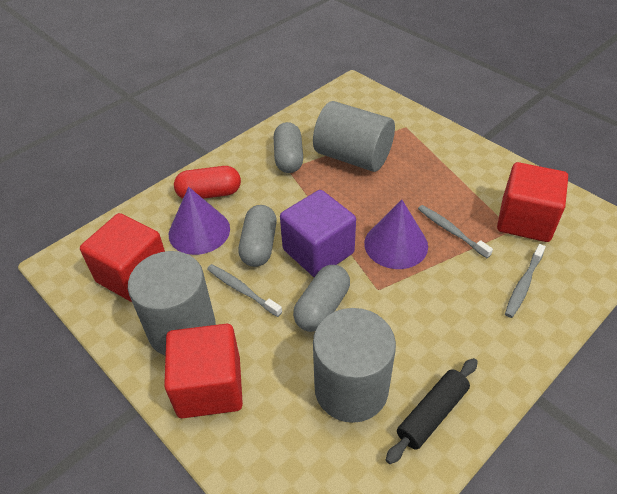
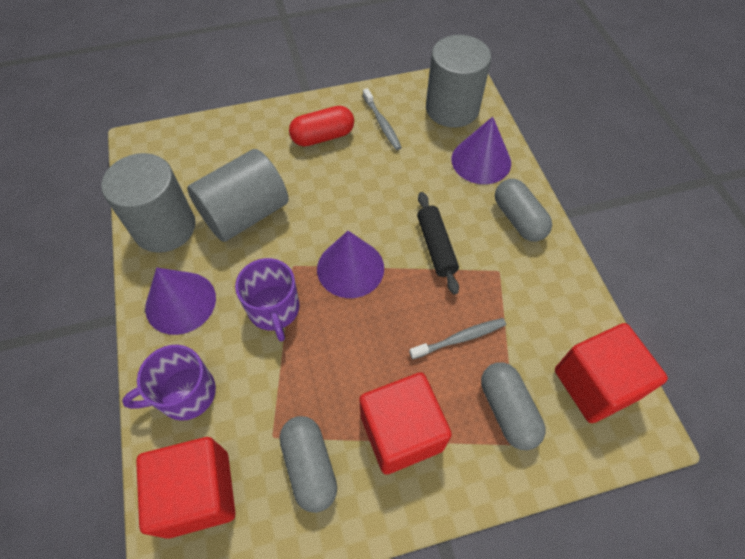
grey toothbrush: 3 -> 2
purple cone: 2 -> 3
purple cube: 1 -> 0
purple mug: 0 -> 2

